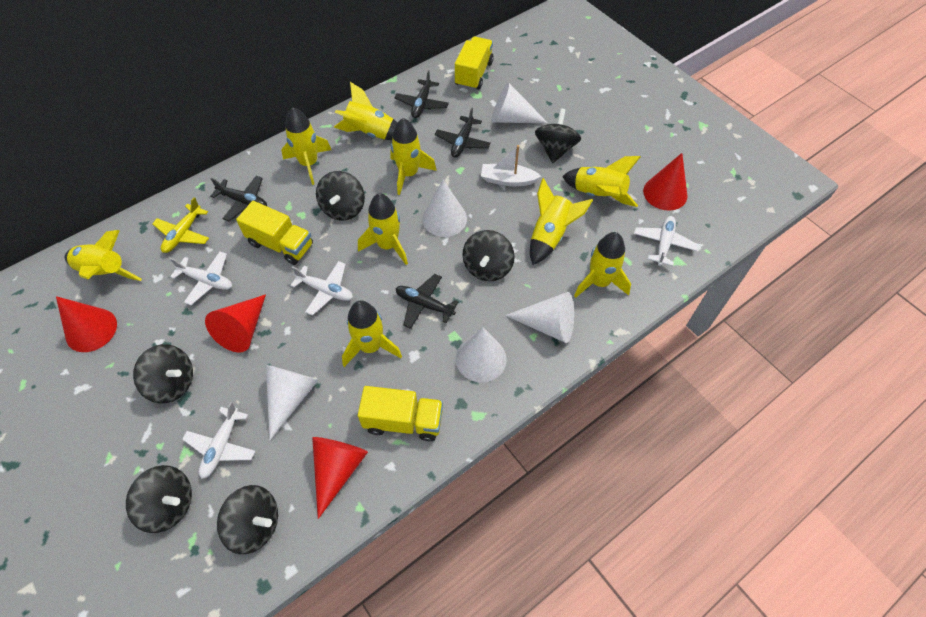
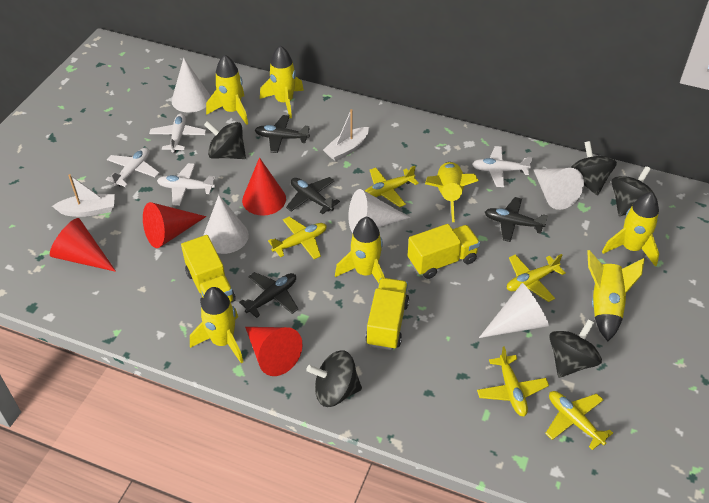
black spinning top: 6 -> 5
white boat: 1 -> 2
yellow plane: 1 -> 5
yellow rocket: 9 -> 7

